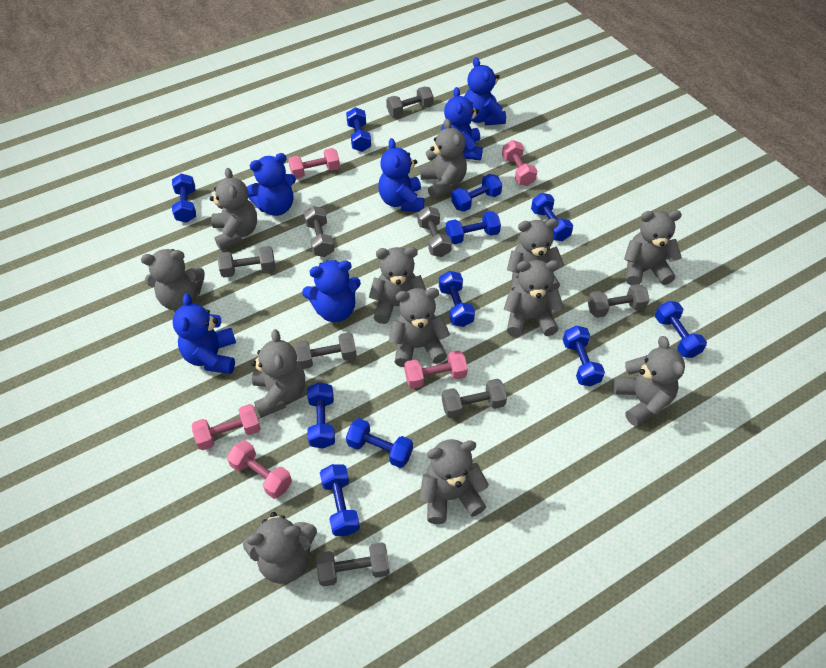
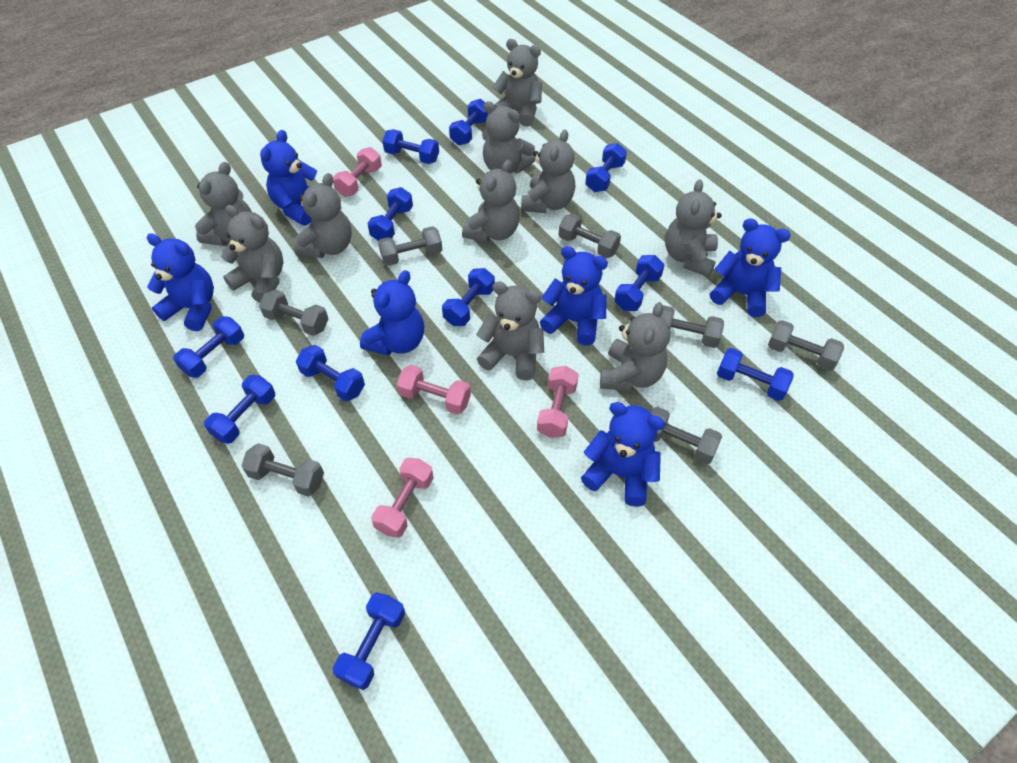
grey dumbbell: 8 -> 7
grey teddy bear: 12 -> 10
pink dumbbell: 5 -> 4

